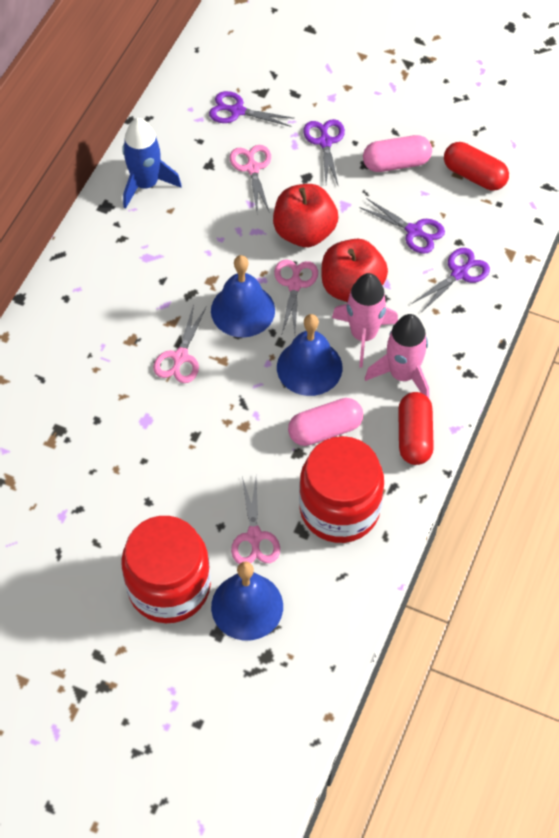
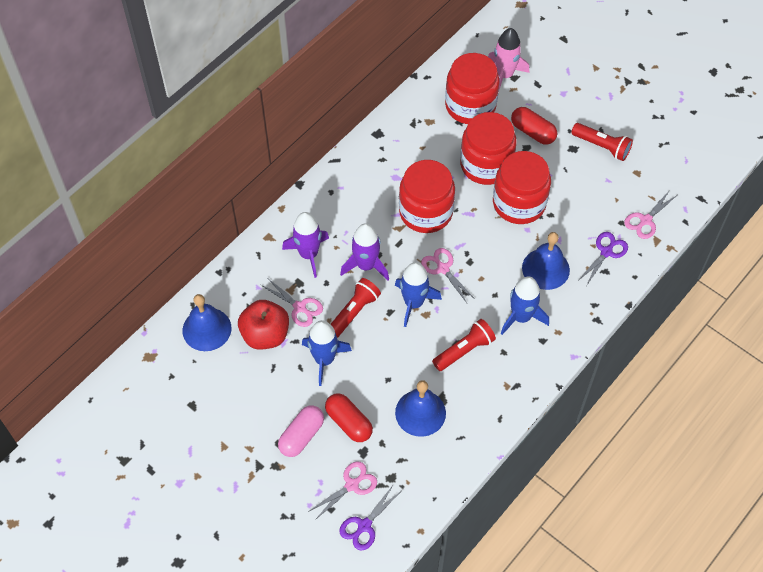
blue rocket: 1 -> 3
pink capsule: 2 -> 1
pink rocket: 2 -> 1
purple rocket: 0 -> 2
purple scissors: 4 -> 2
red apple: 2 -> 1
red flashlight: 0 -> 3
red jar: 2 -> 4

